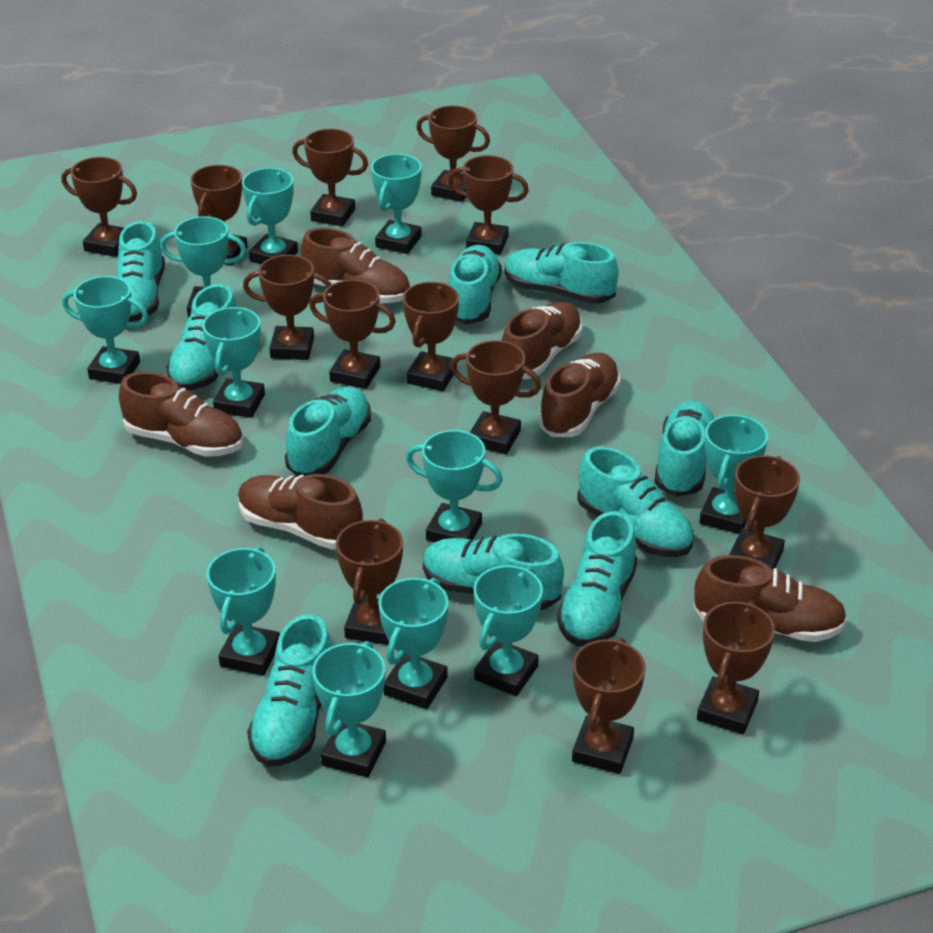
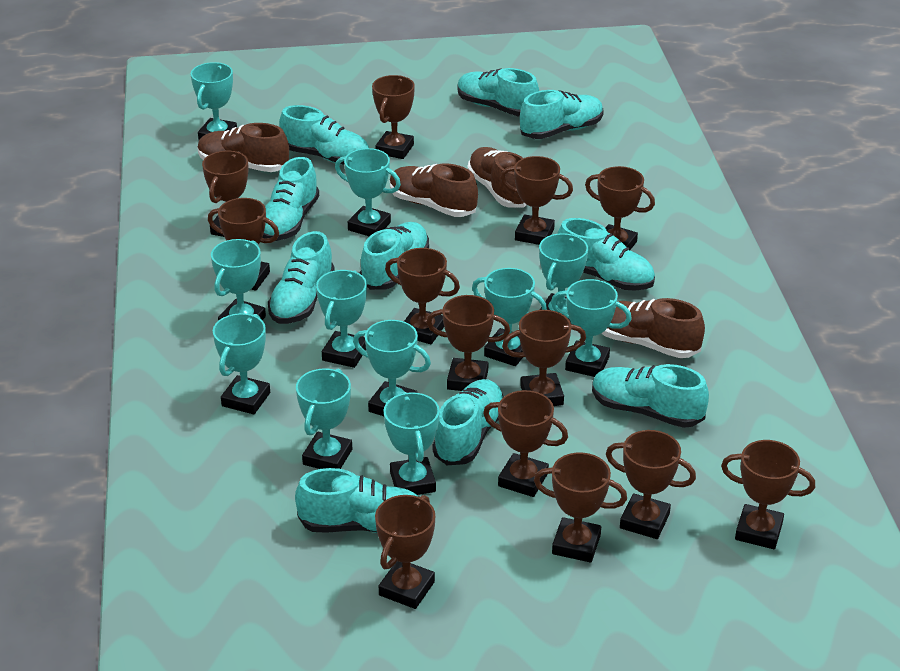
brown shoe: 6 -> 4

